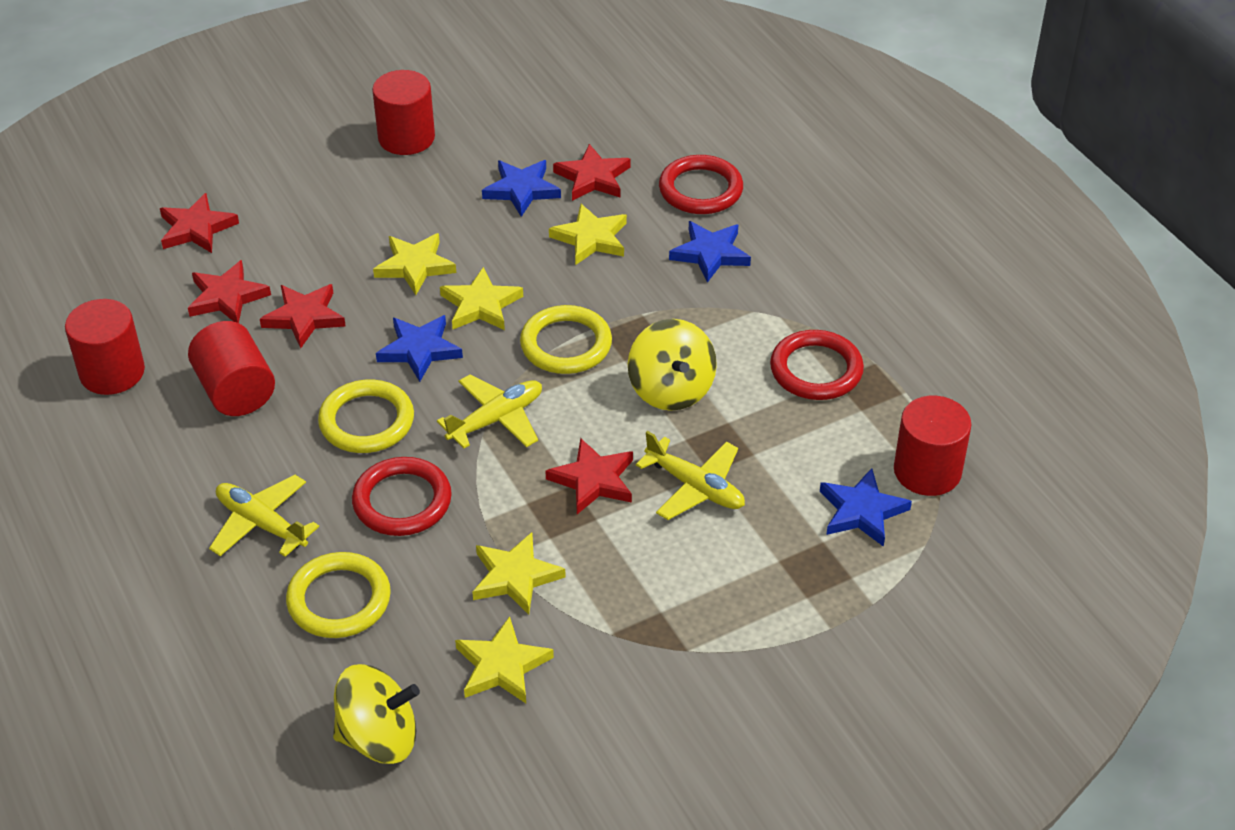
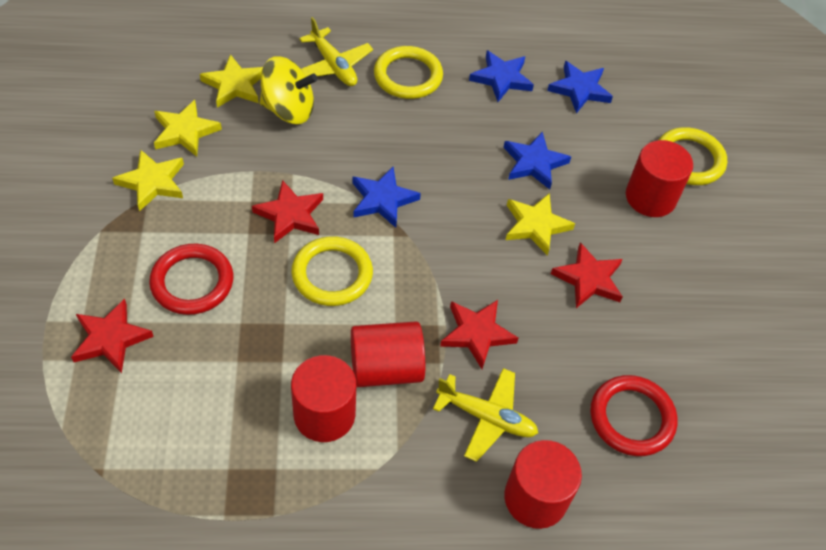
red ring: 3 -> 2
red star: 5 -> 4
yellow plane: 3 -> 2
yellow spinning top: 2 -> 1
yellow star: 5 -> 4

